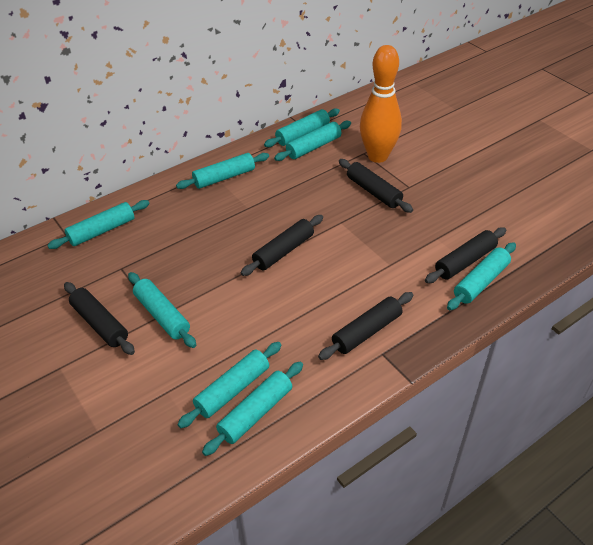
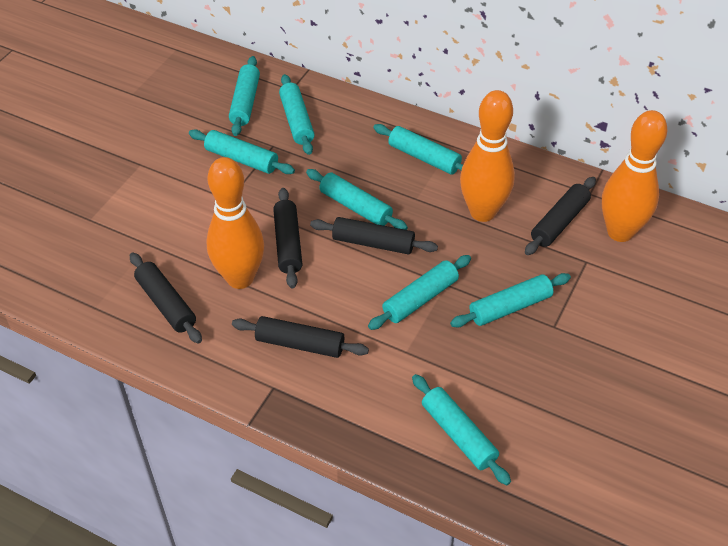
orange bowling pin: 1 -> 3

